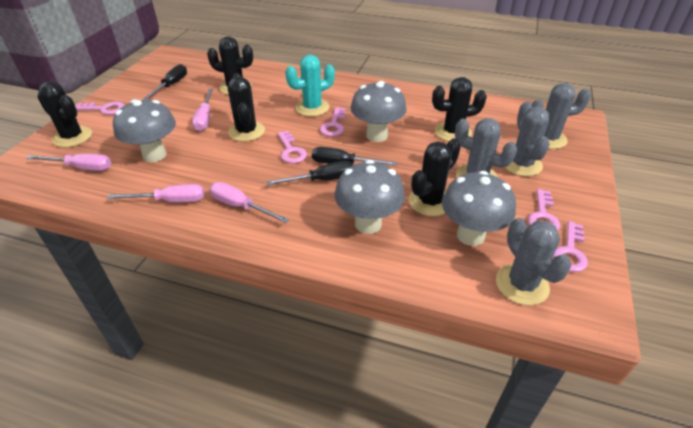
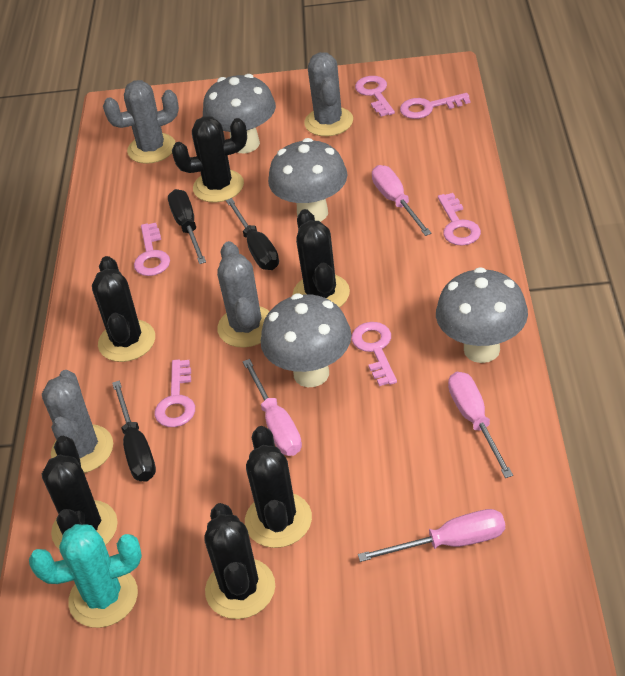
black cactus: 5 -> 6
pink key: 5 -> 6

